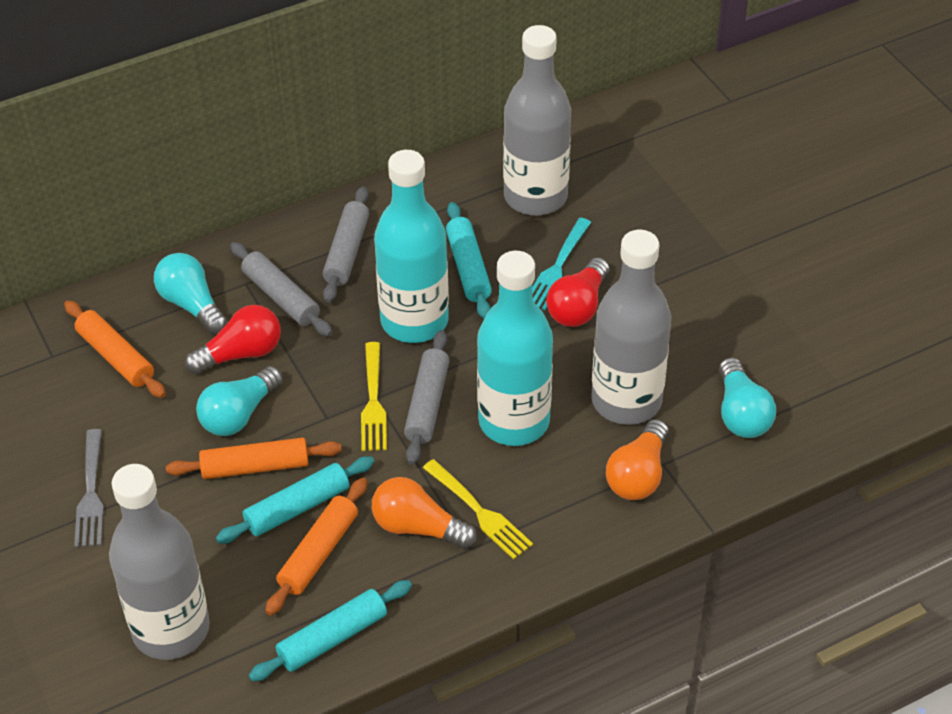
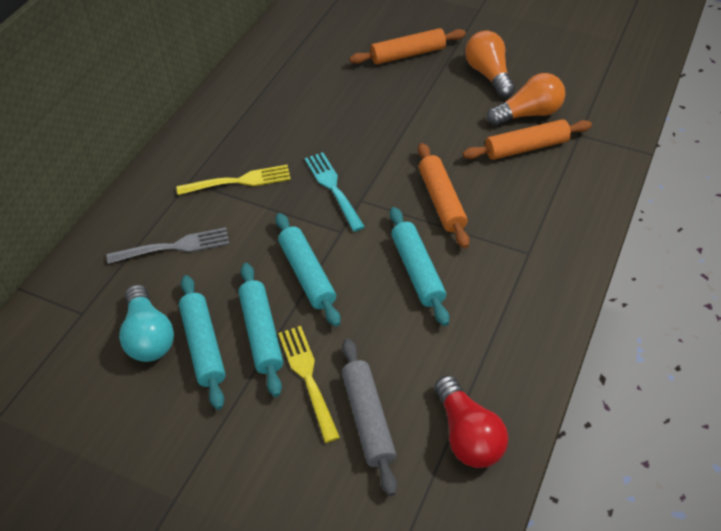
grey bottle: 3 -> 0
grey rolling pin: 3 -> 1
red light bulb: 2 -> 1
turquoise bottle: 2 -> 0
turquoise light bulb: 3 -> 1
turquoise rolling pin: 3 -> 4

